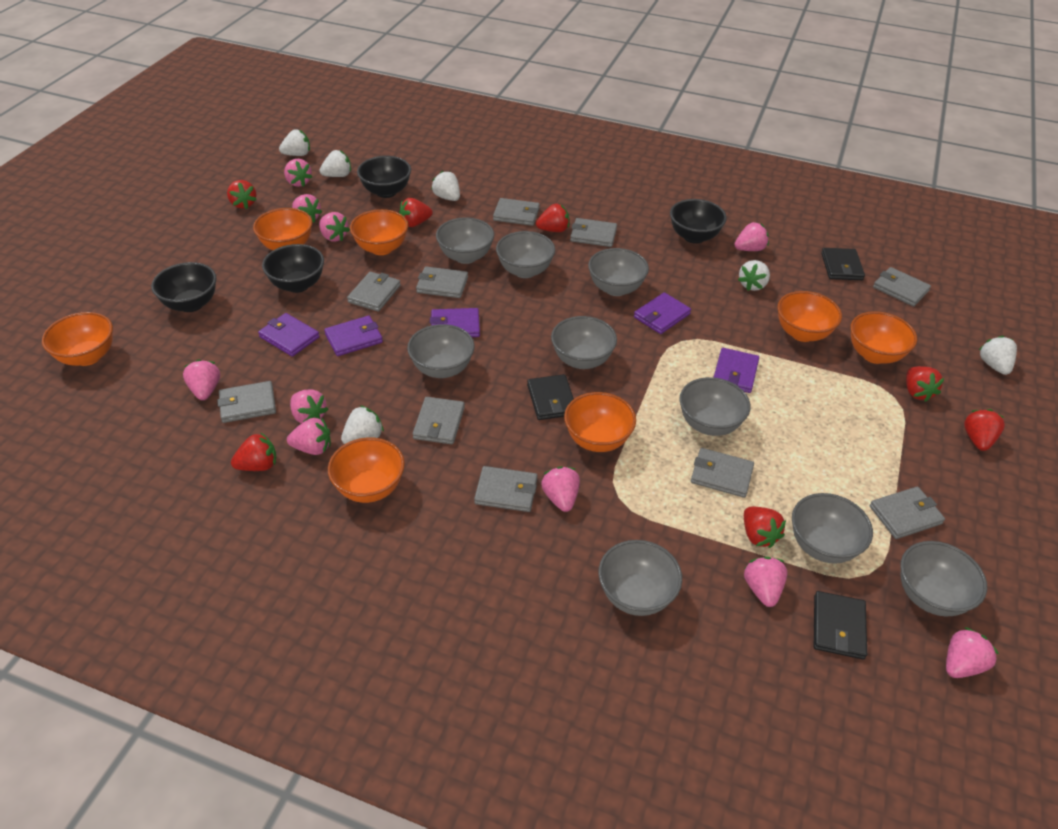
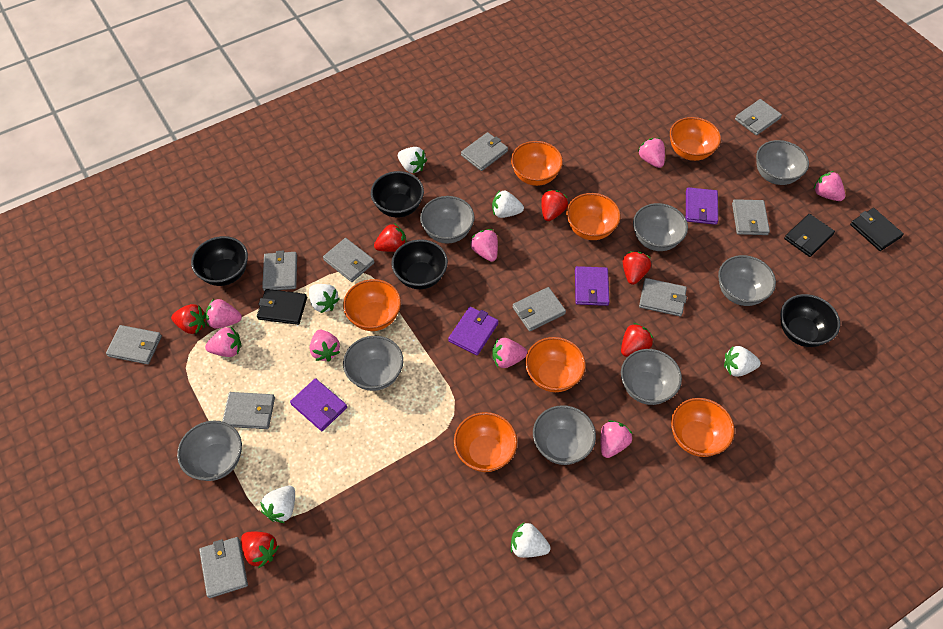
grey bowl: 9 -> 8
pink strawberry: 10 -> 8
purple wallet: 5 -> 4
red strawberry: 7 -> 6

